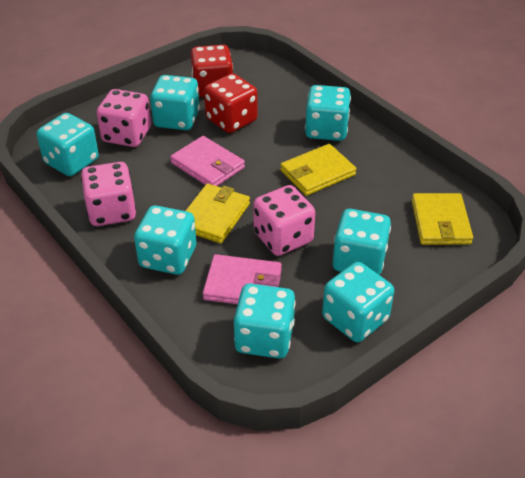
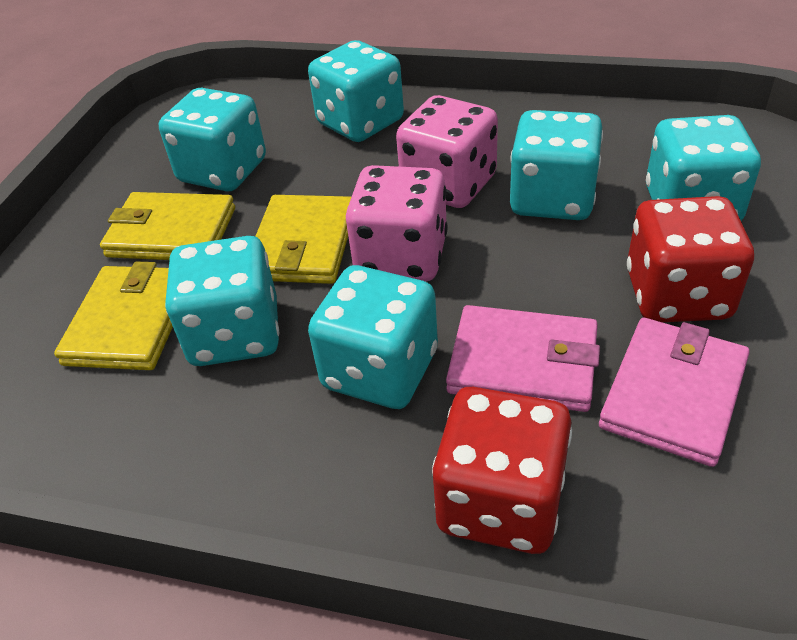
pink dice: 3 -> 2
turquoise dice: 7 -> 6

